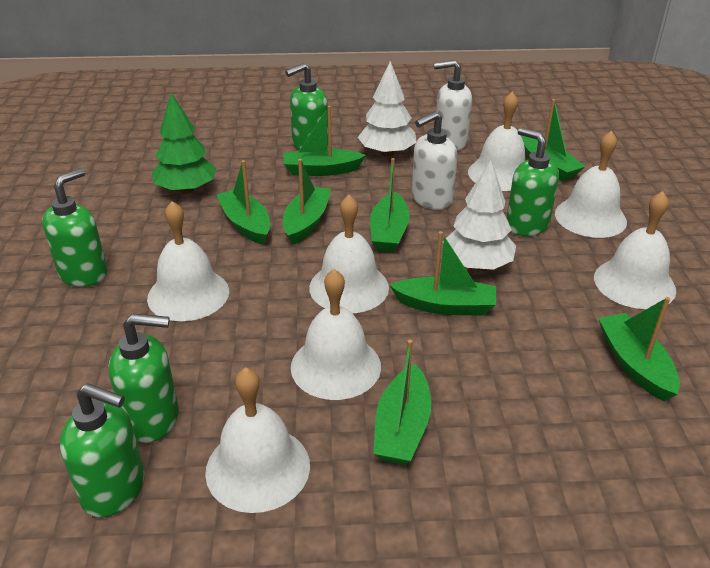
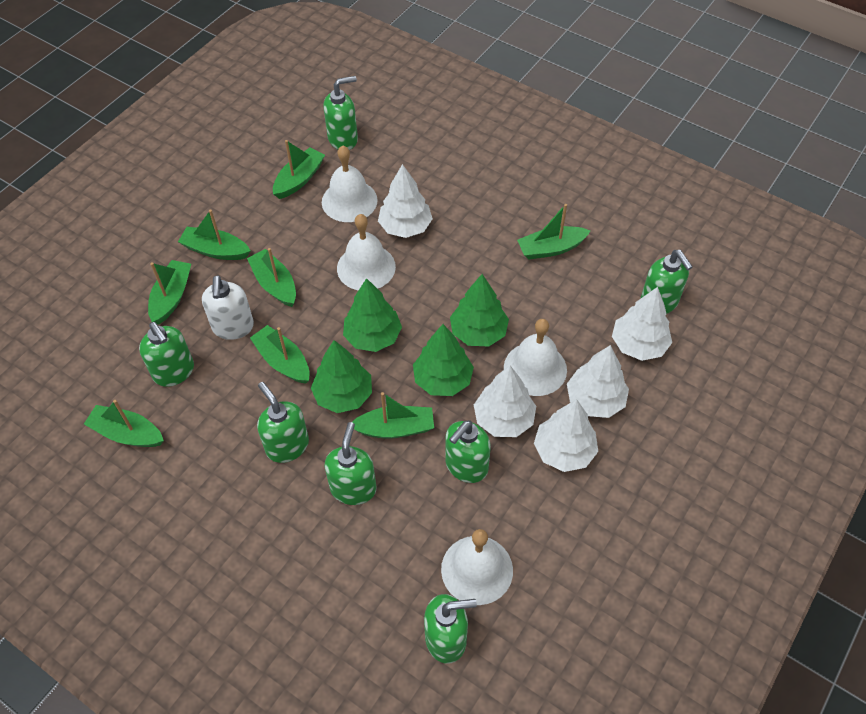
green soap dispenser: 5 -> 7
green tree: 1 -> 4
white bell: 7 -> 4
white soap dispenser: 2 -> 1
white tree: 2 -> 5

